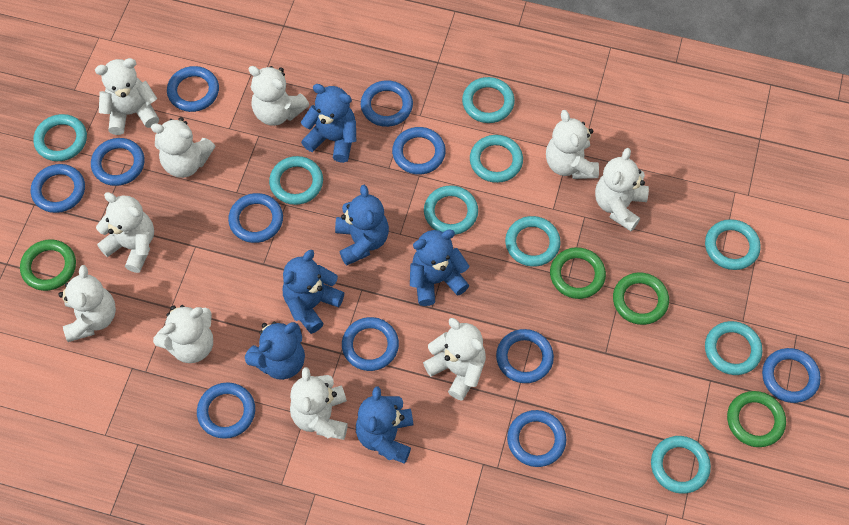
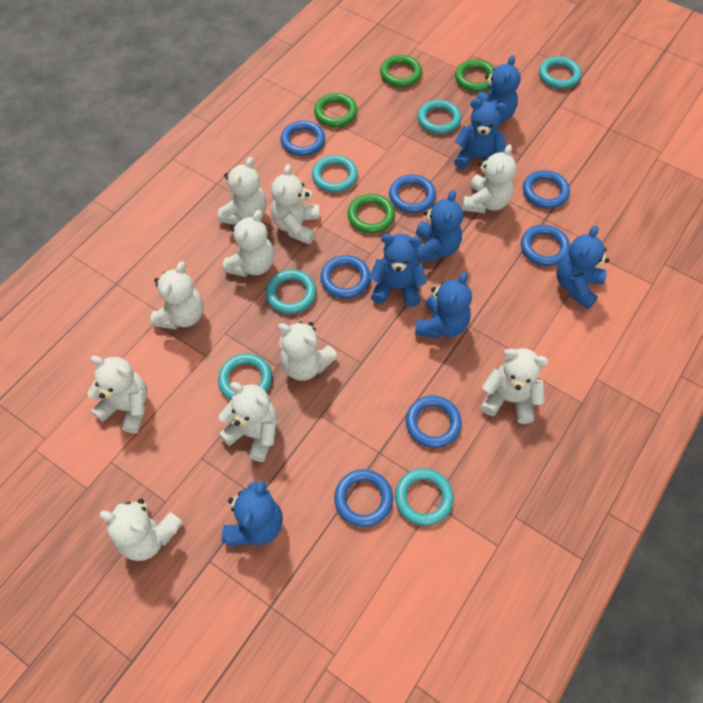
blue ring: 11 -> 7
blue teddy bear: 6 -> 7
turquoise ring: 9 -> 6

